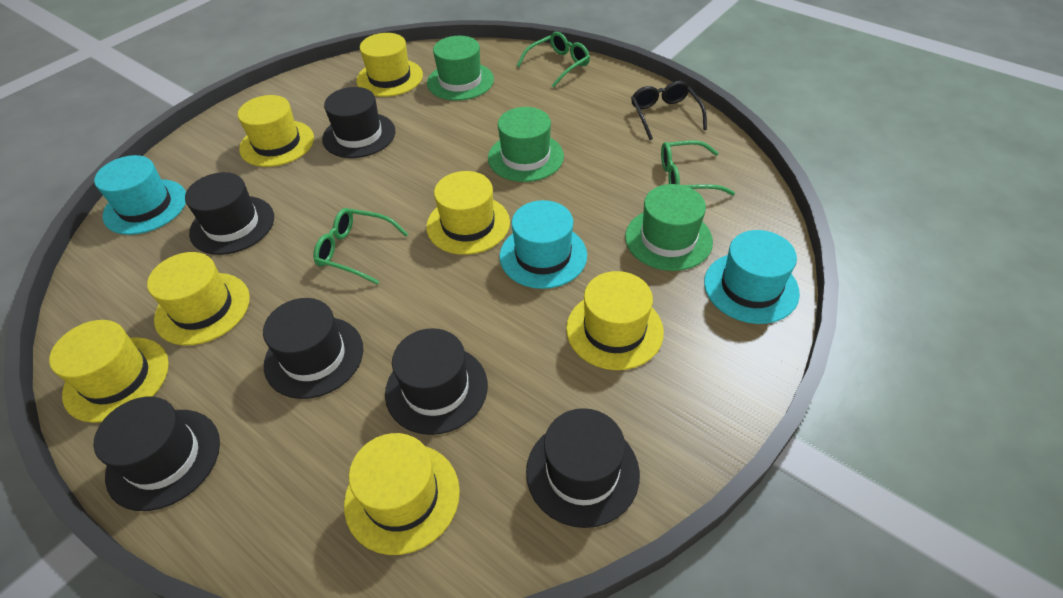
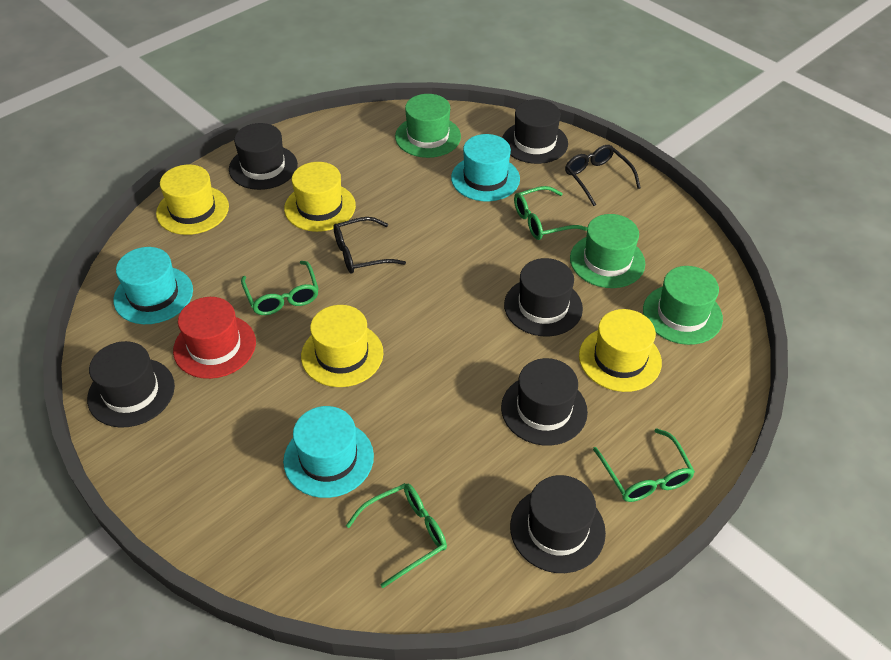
black glasses: 1 -> 2
green glasses: 3 -> 4
red hat: 0 -> 1
yellow hat: 7 -> 4

